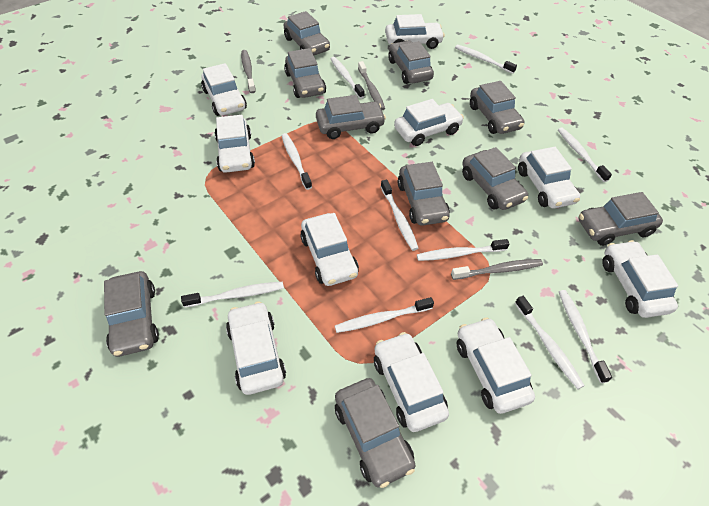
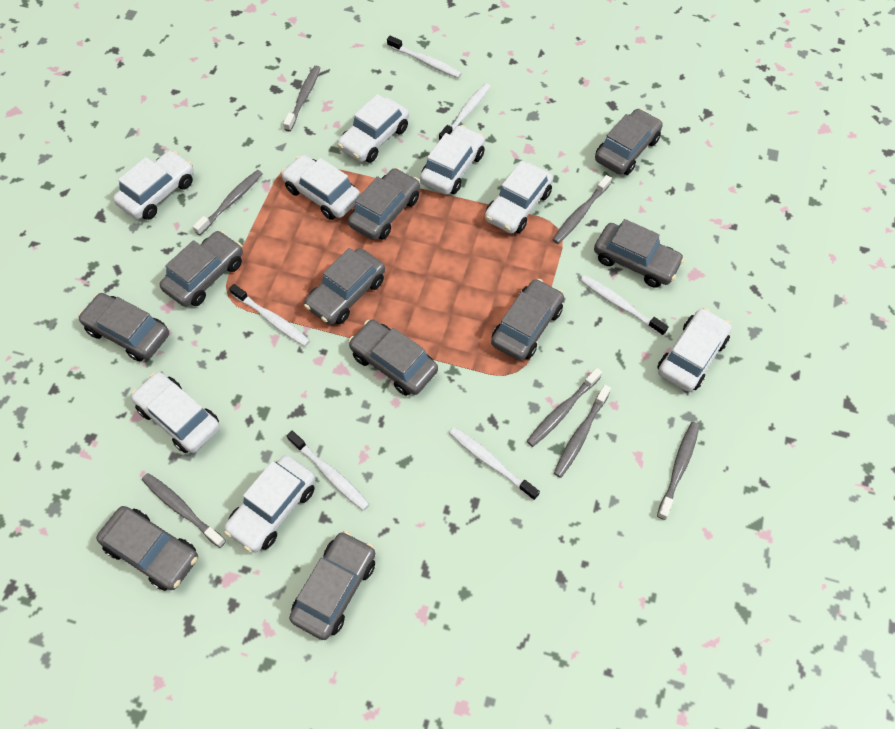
grey toothbrush: 3 -> 7
white car: 10 -> 8
white toothbrush: 10 -> 6

